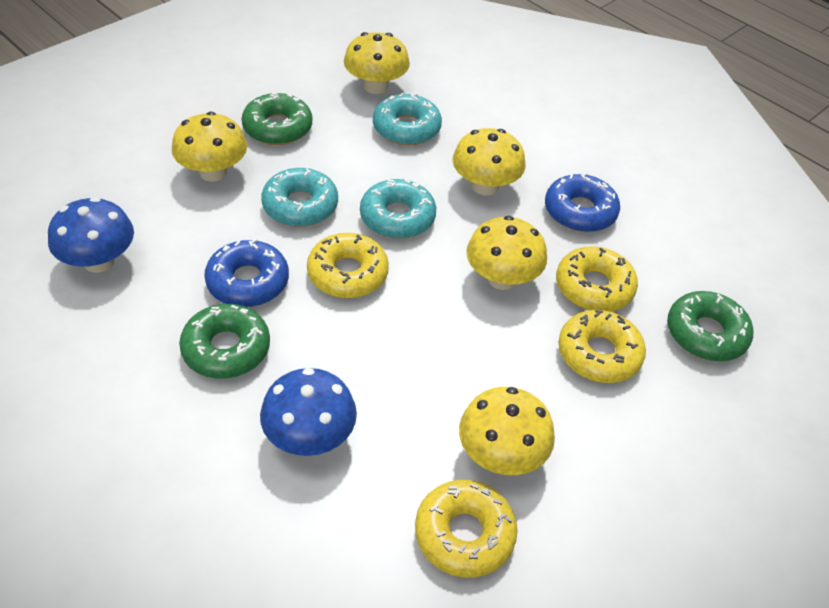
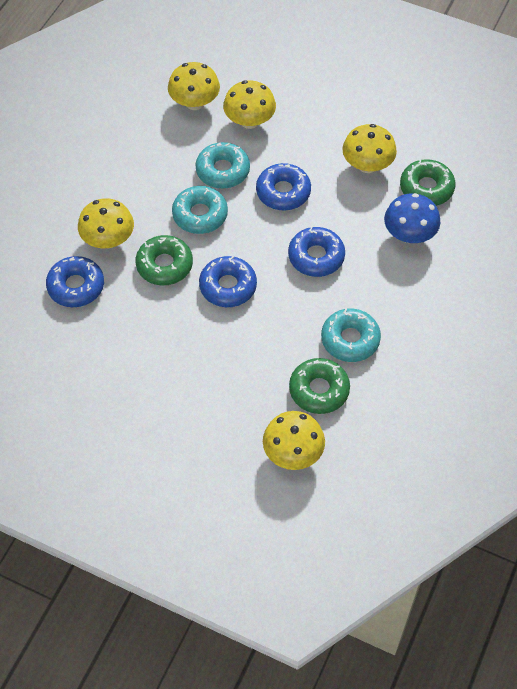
blue donut: 2 -> 4
blue mushroom: 2 -> 1
yellow donut: 4 -> 0

